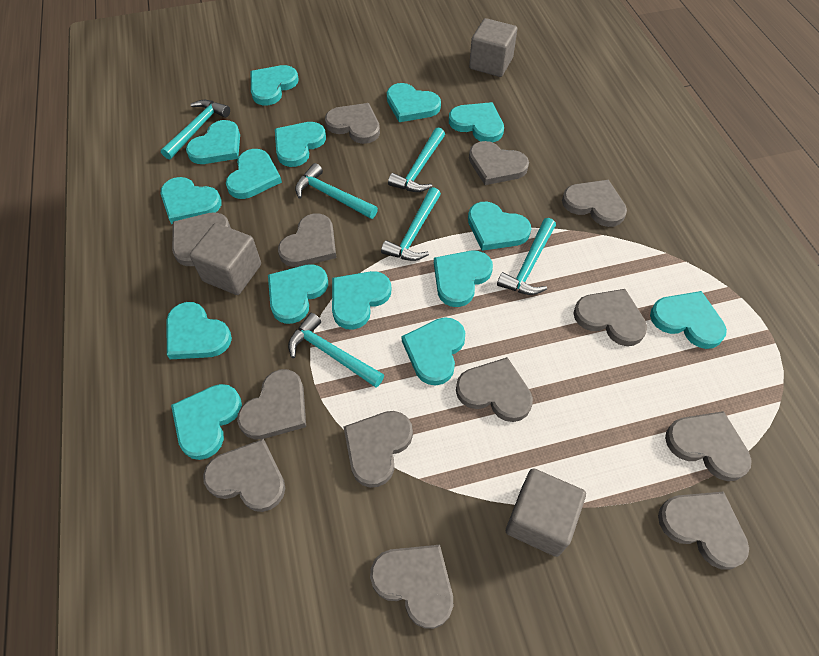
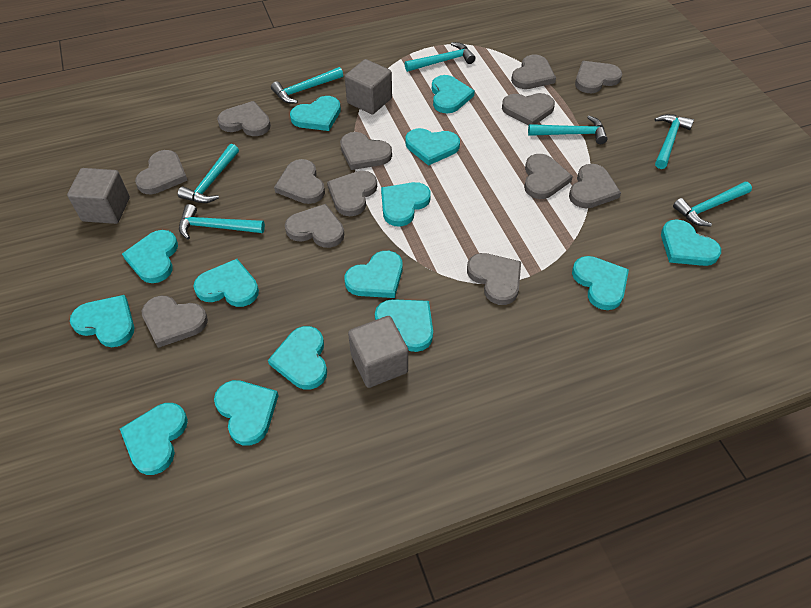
turquoise hammer: 6 -> 7
turquoise heart: 15 -> 14

